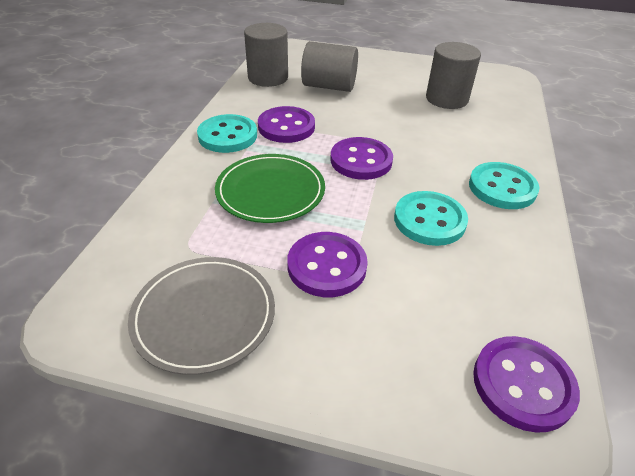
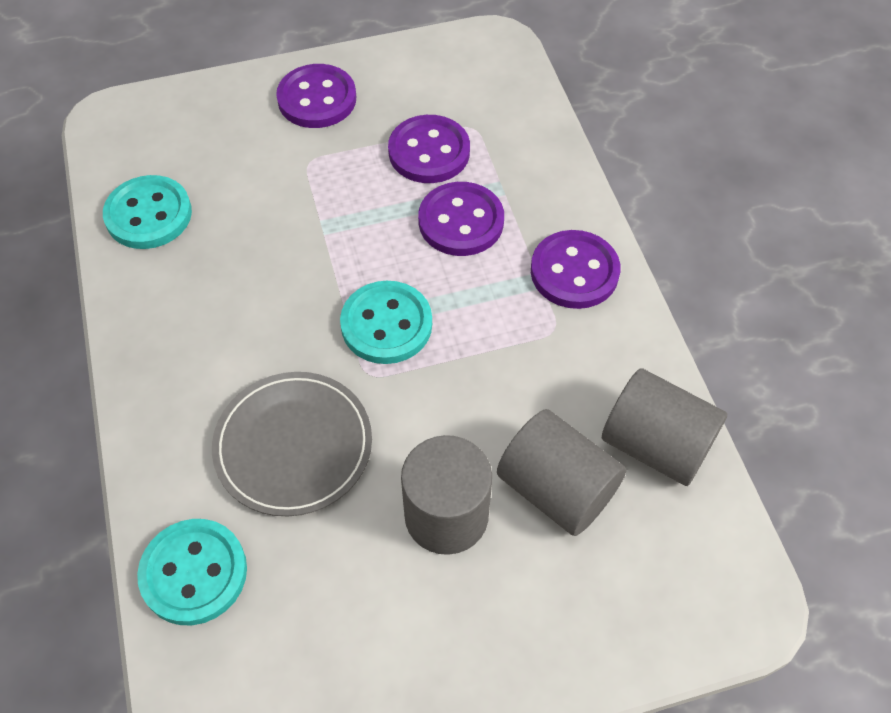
green plate: 1 -> 0

